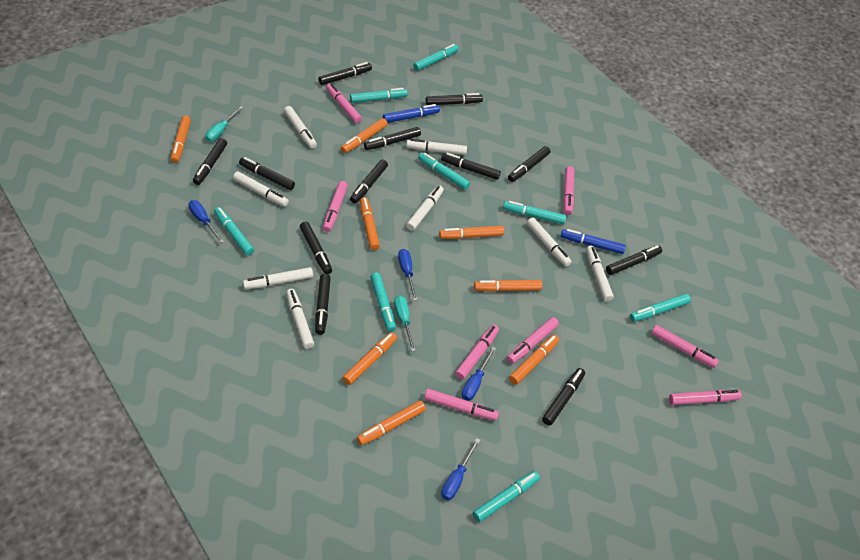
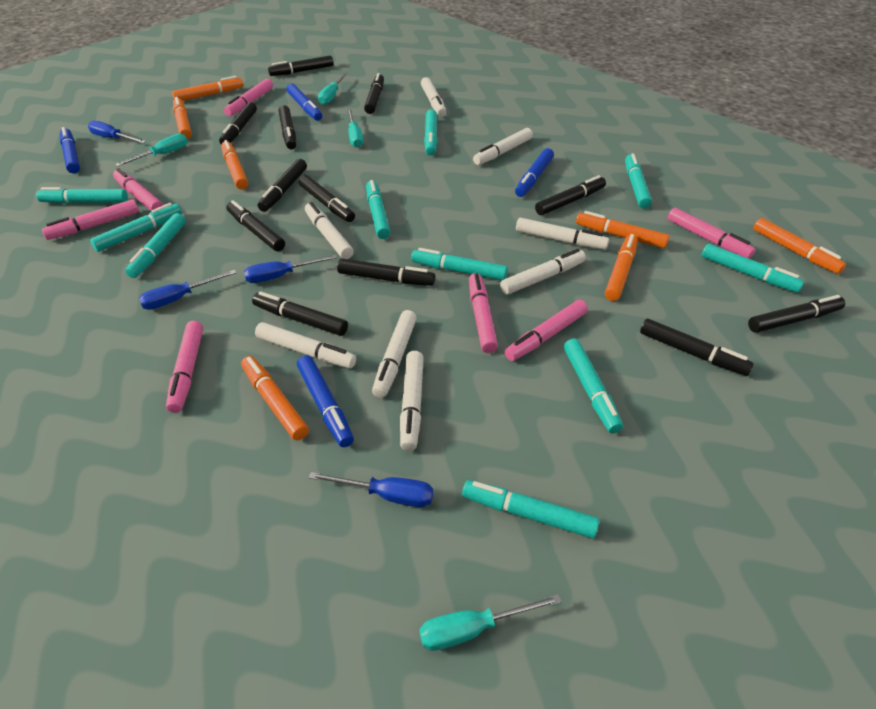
blue marker: 2 -> 4
orange marker: 8 -> 7
pink marker: 8 -> 7
turquoise marker: 8 -> 10
turquoise screwdriver: 2 -> 4

